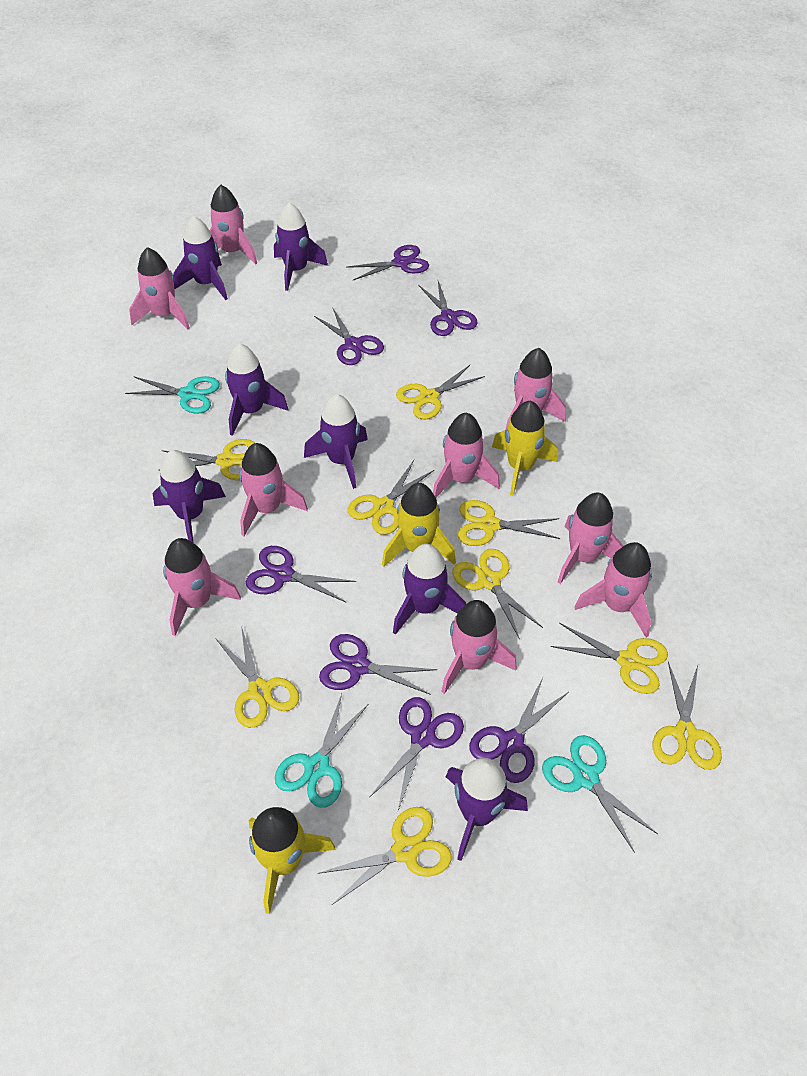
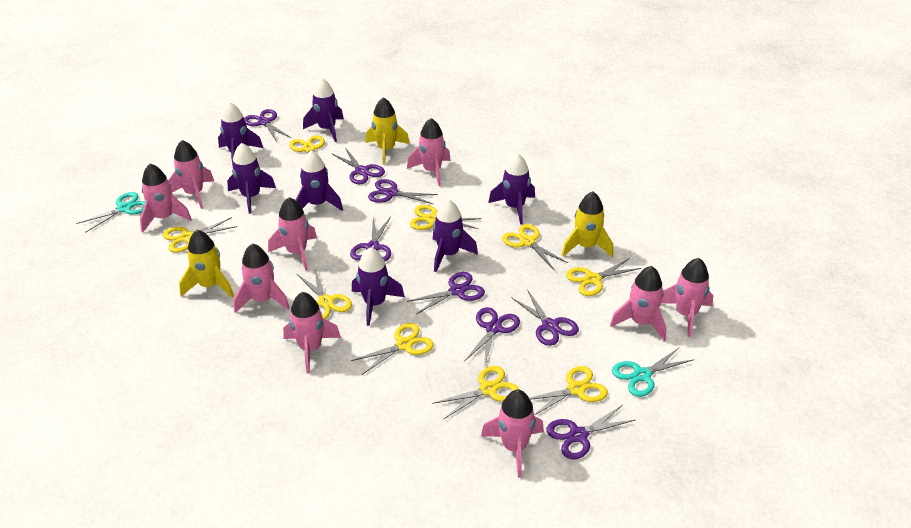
purple scissors: 7 -> 8
turquoise scissors: 3 -> 2

